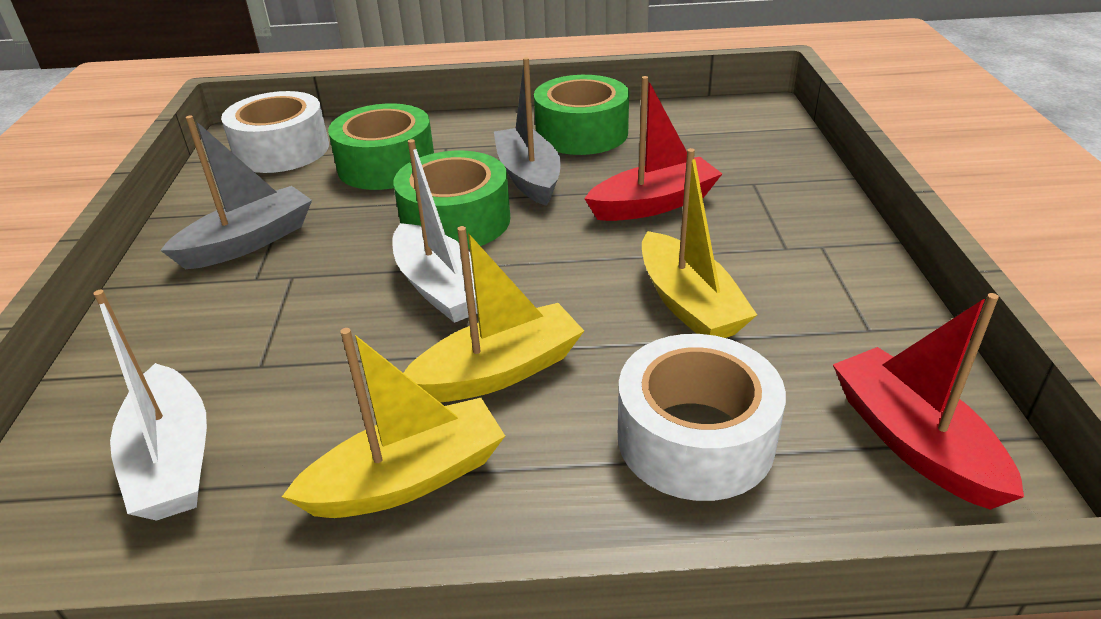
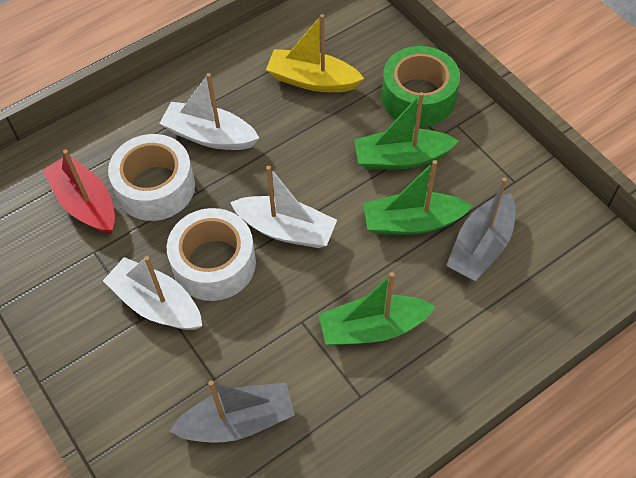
green boat: 0 -> 3
green tape: 3 -> 1
red boat: 2 -> 1
white boat: 2 -> 3
yellow boat: 3 -> 1

